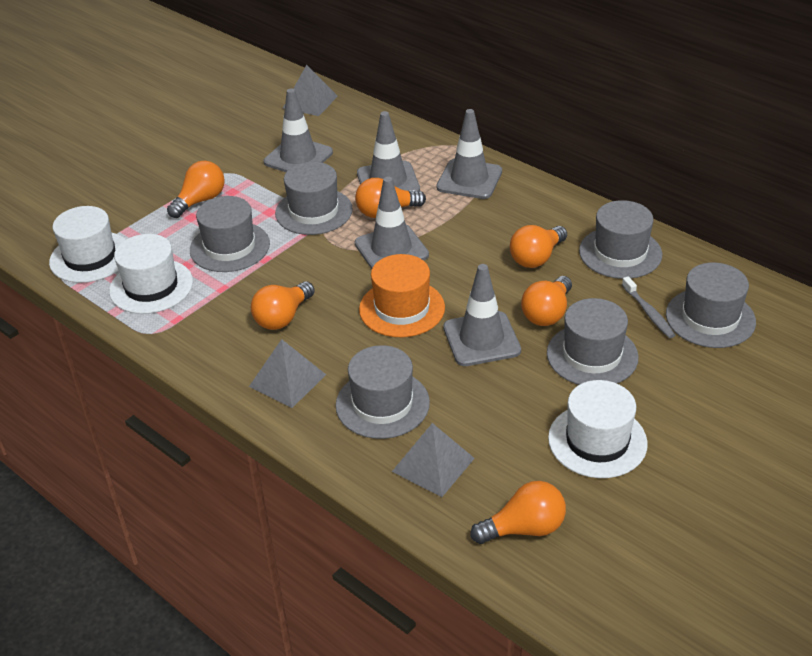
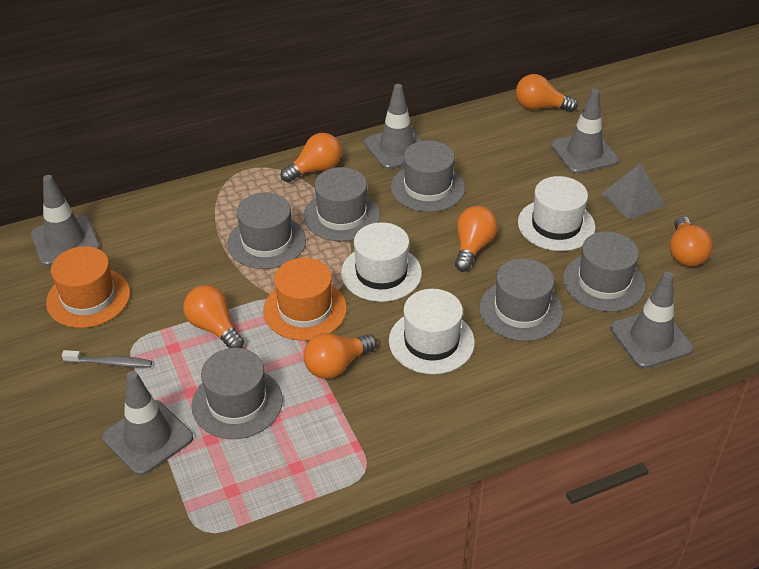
grey pyramid: 3 -> 1
orange hat: 1 -> 2

